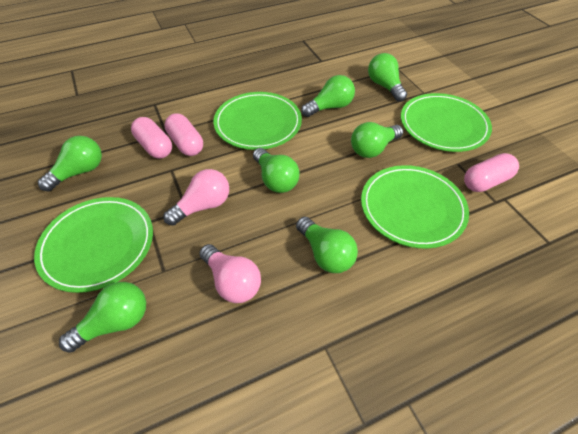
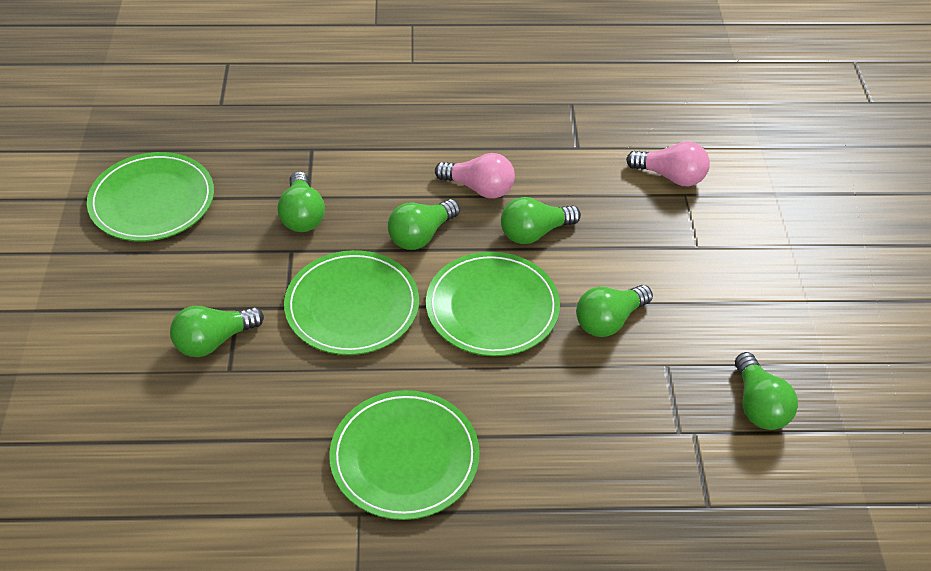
green light bulb: 7 -> 6
pink capsule: 3 -> 0

